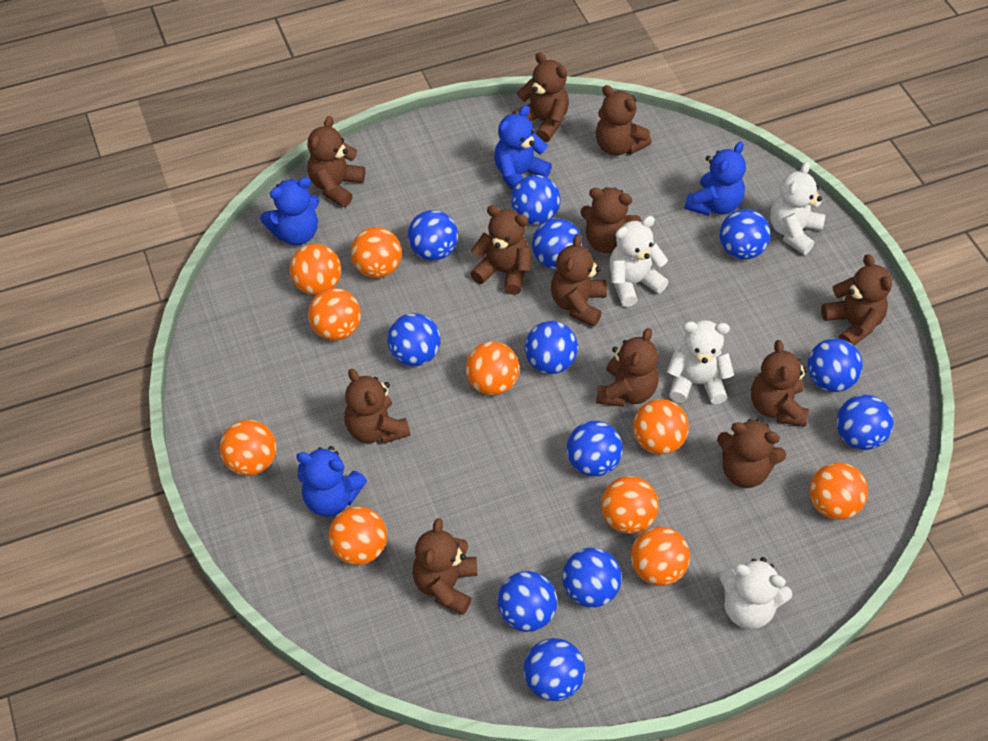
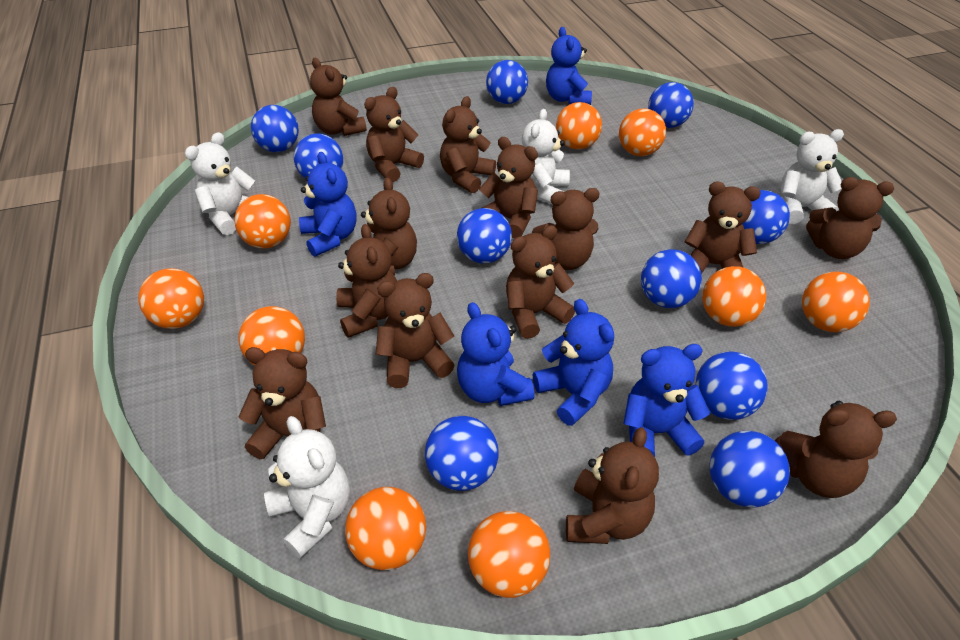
blue ball: 12 -> 10
blue teddy bear: 4 -> 5
brown teddy bear: 12 -> 14
orange ball: 10 -> 9

